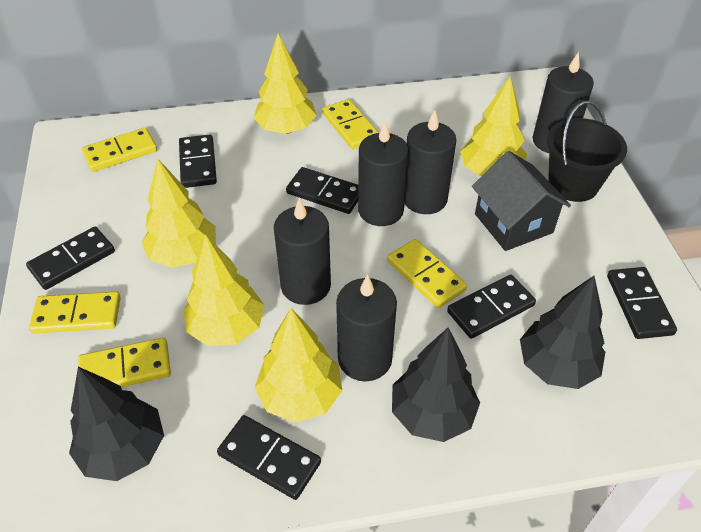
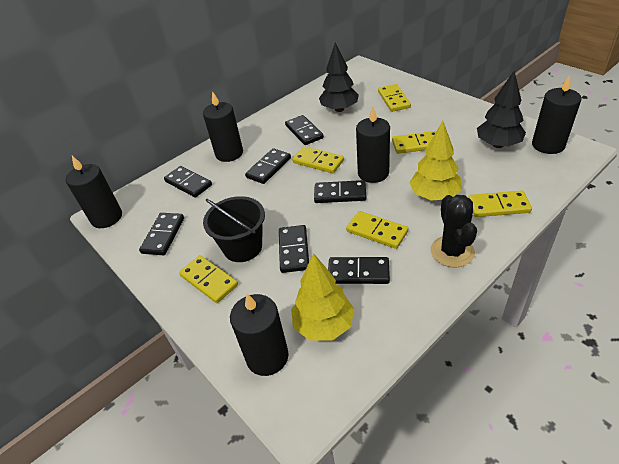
black cactus: 0 -> 1
black domino: 6 -> 7
black house: 1 -> 0
black tree: 3 -> 2
yellow domino: 5 -> 6
yellow tree: 5 -> 2

